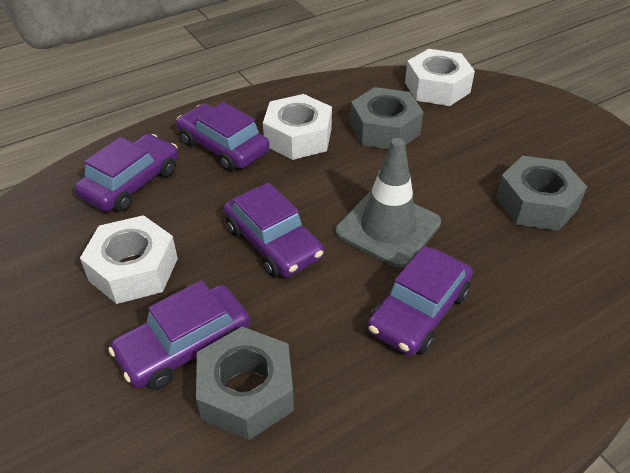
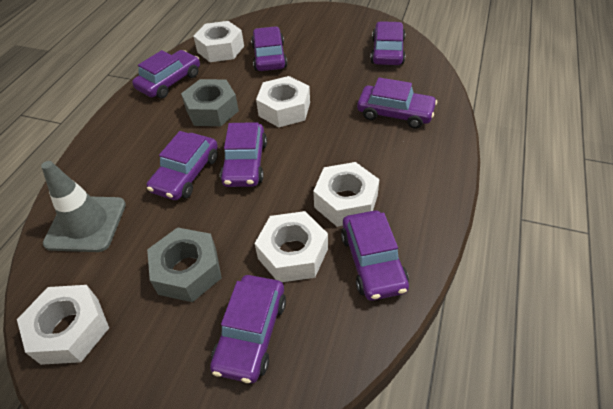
grey nut: 3 -> 2
purple car: 5 -> 8
white nut: 3 -> 5

